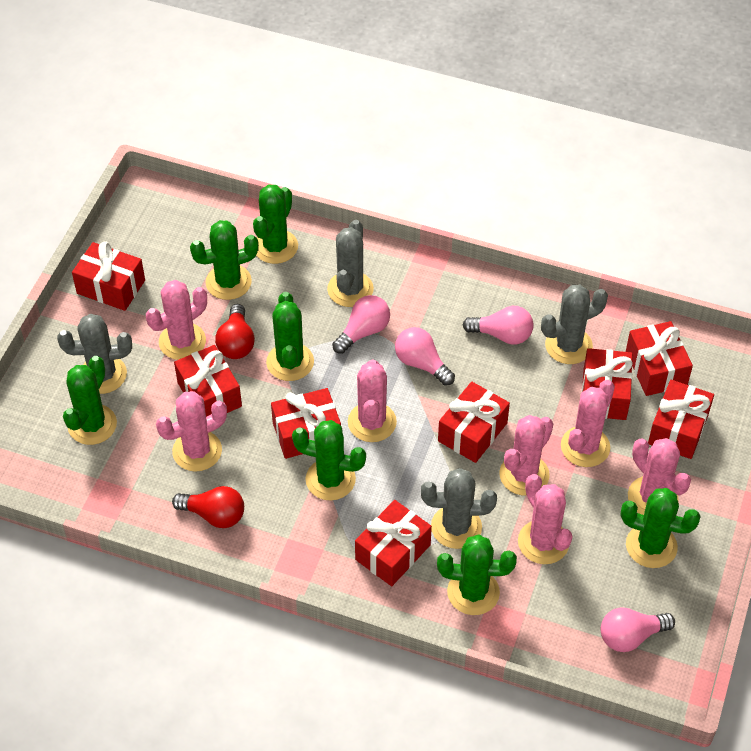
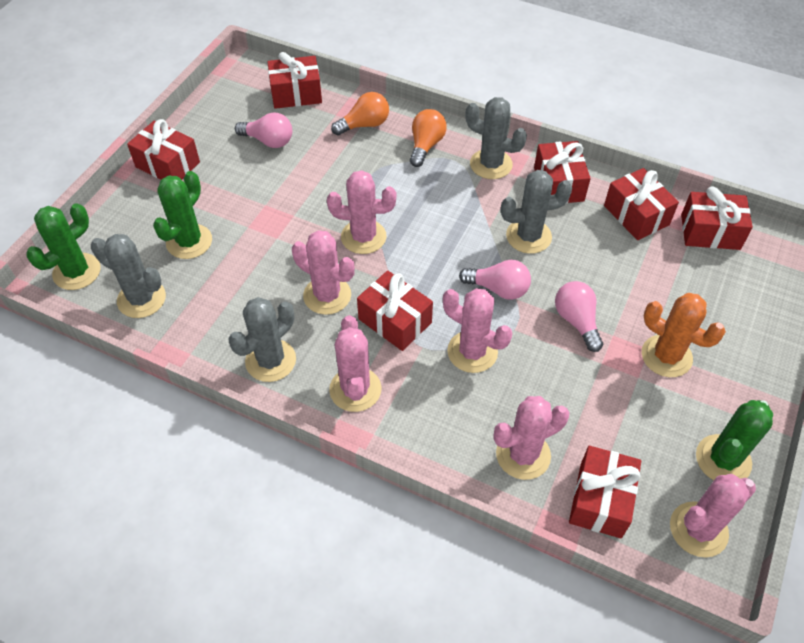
green cactus: 7 -> 3
orange cactus: 0 -> 1
orange light bulb: 0 -> 2
pink cactus: 7 -> 6
pink light bulb: 4 -> 3
red gift: 8 -> 7
red light bulb: 2 -> 0

